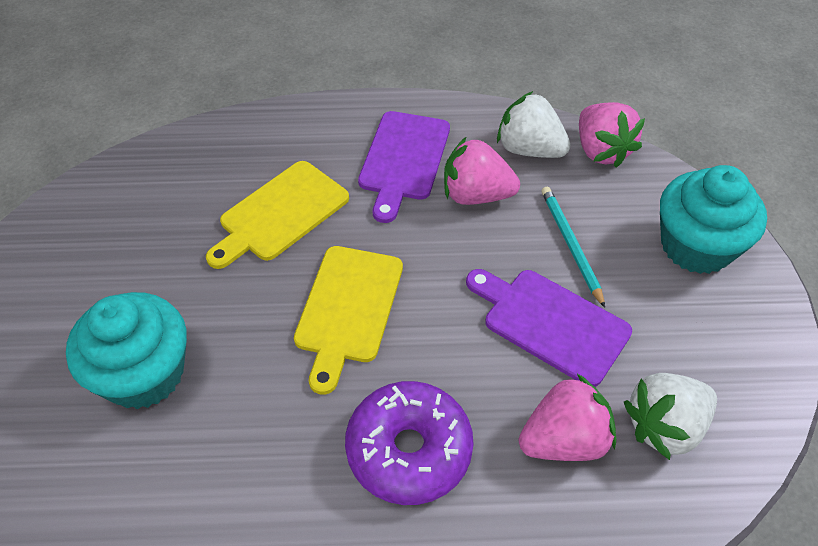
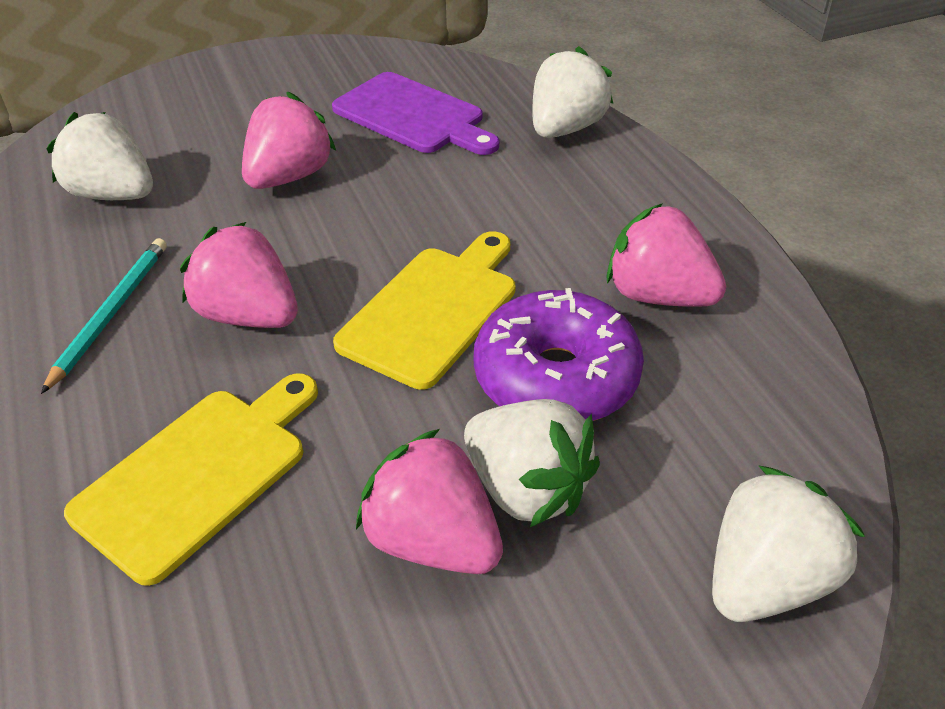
pink strawberry: 3 -> 4
purple cutting board: 2 -> 1
turquoise cupcake: 2 -> 0
white strawberry: 2 -> 4

